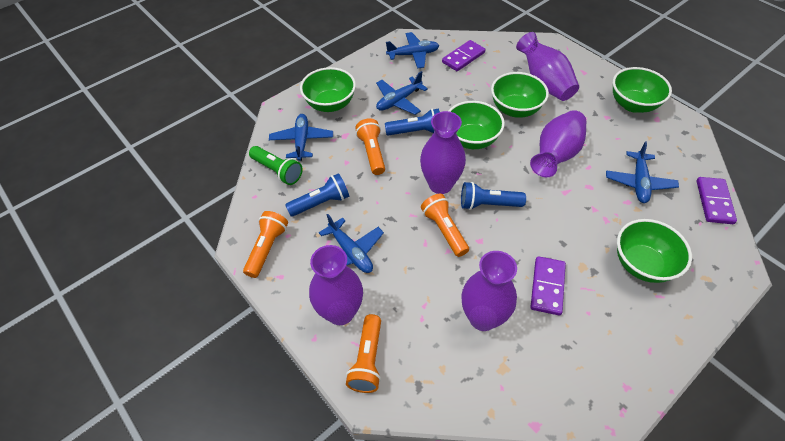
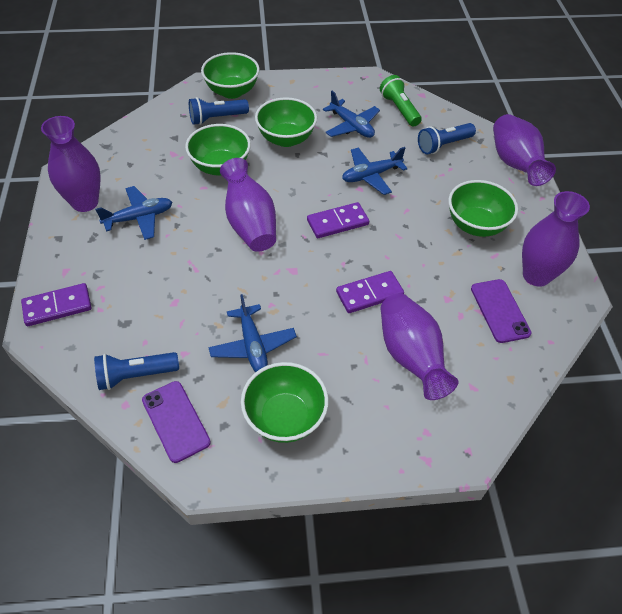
blue plane: 5 -> 4
orange flashlight: 4 -> 0
purple phone: 0 -> 2

